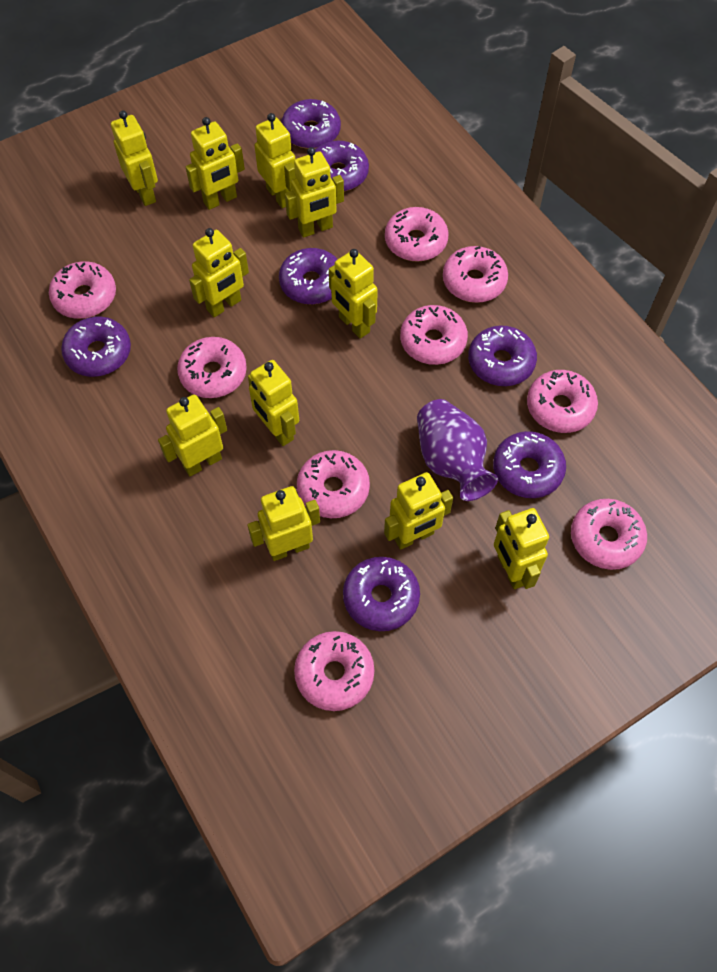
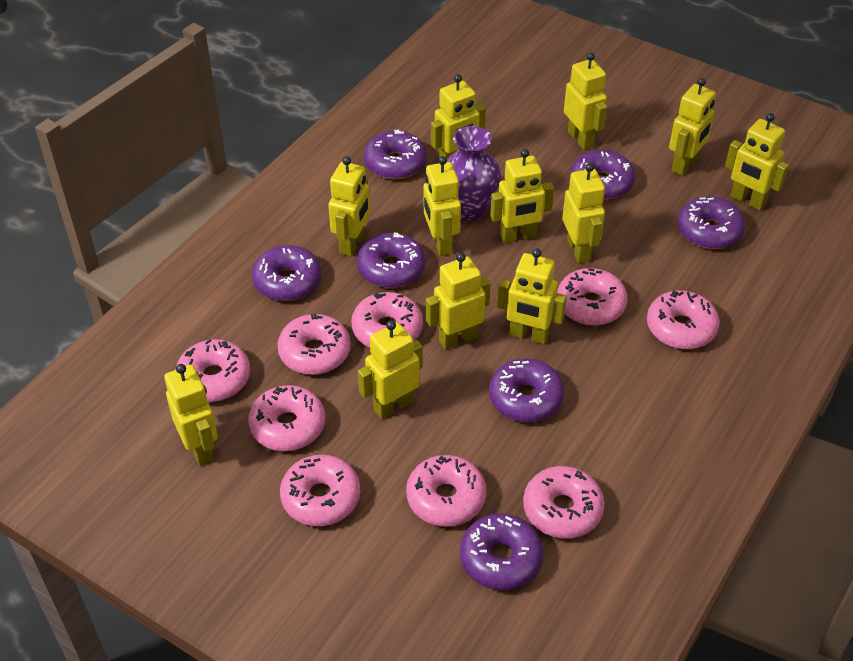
yellow robot: 11 -> 12

